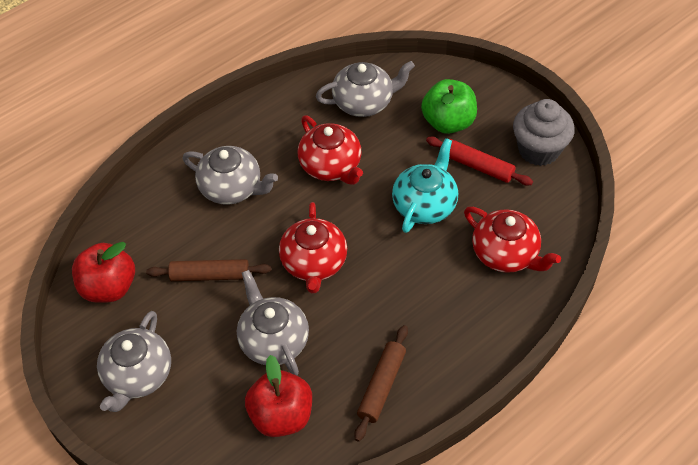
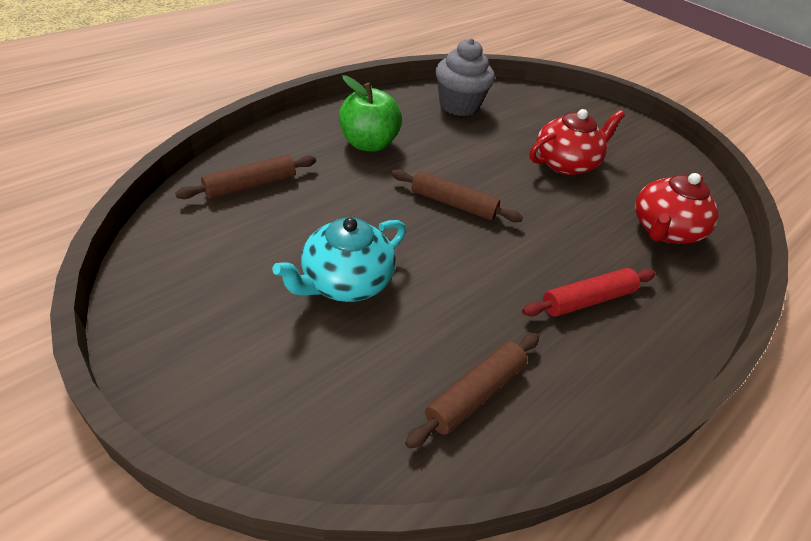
brown rolling pin: 2 -> 3
grey teapot: 4 -> 0
red apple: 2 -> 0
red teapot: 3 -> 2

